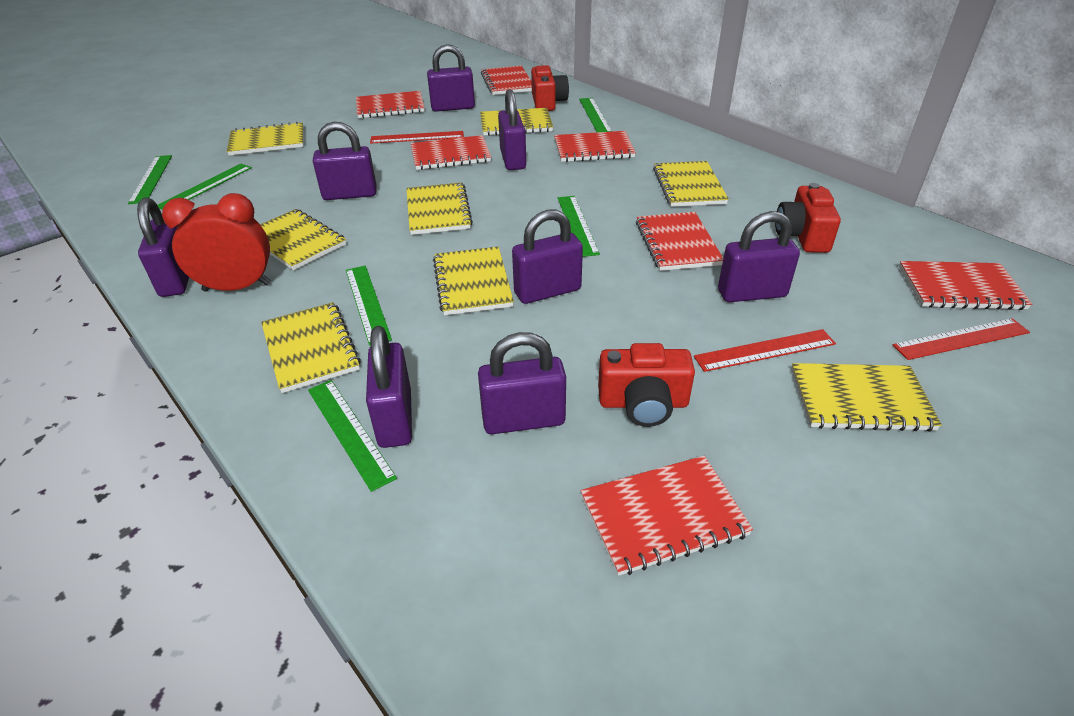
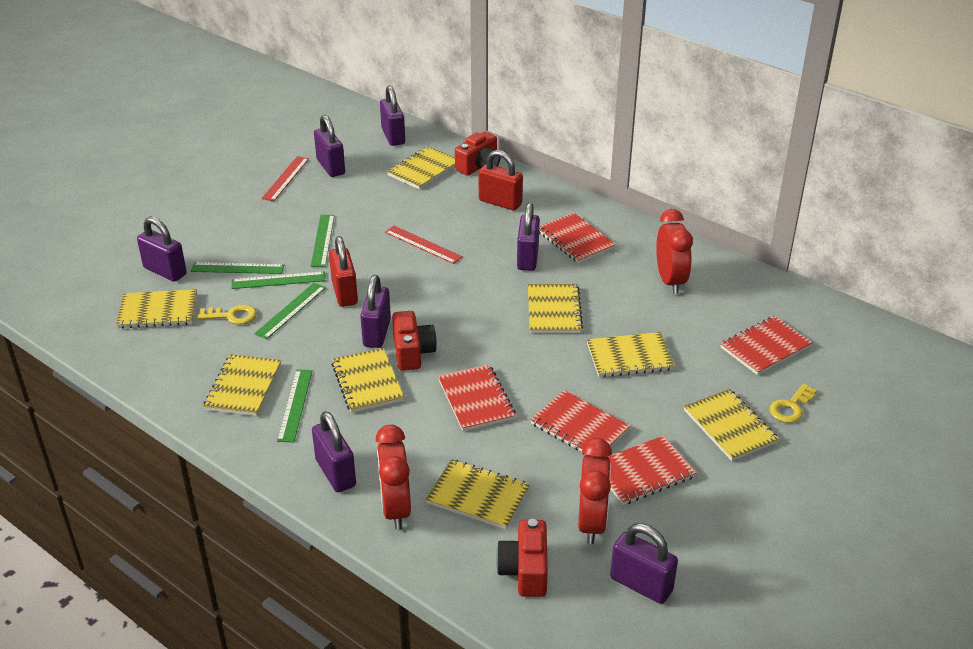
green ruler: 6 -> 5
purple padlock: 8 -> 7
red clock: 1 -> 3
red notebook: 7 -> 5
red padlock: 0 -> 2
red ruler: 3 -> 2
yellow key: 0 -> 2

